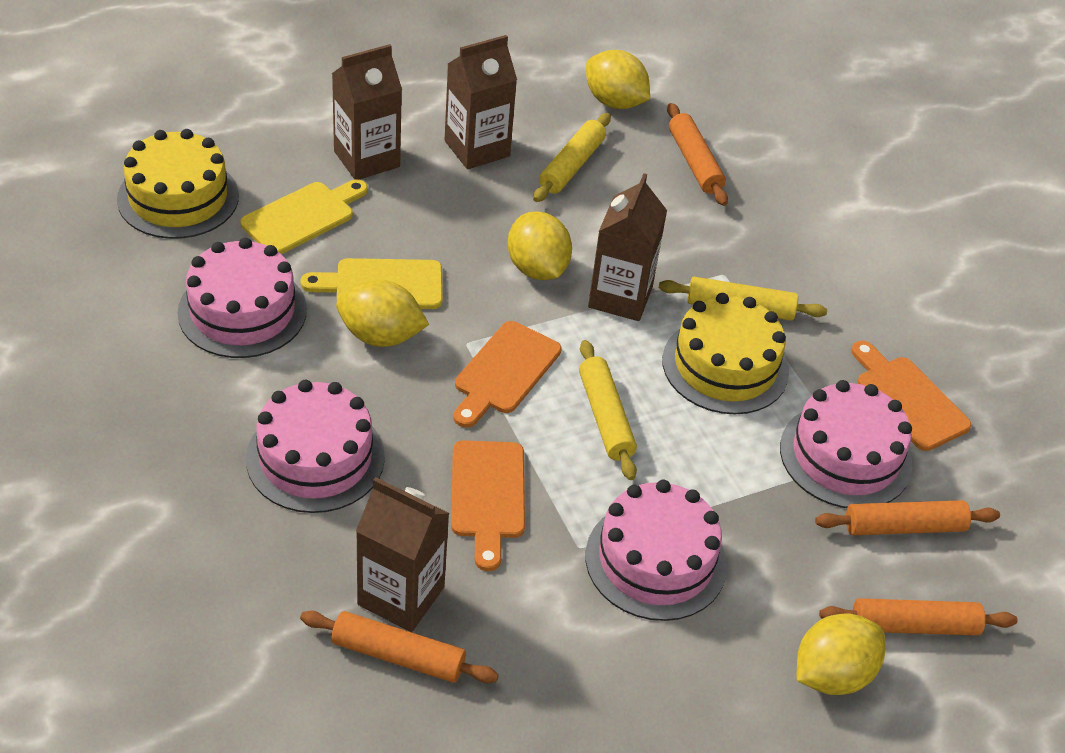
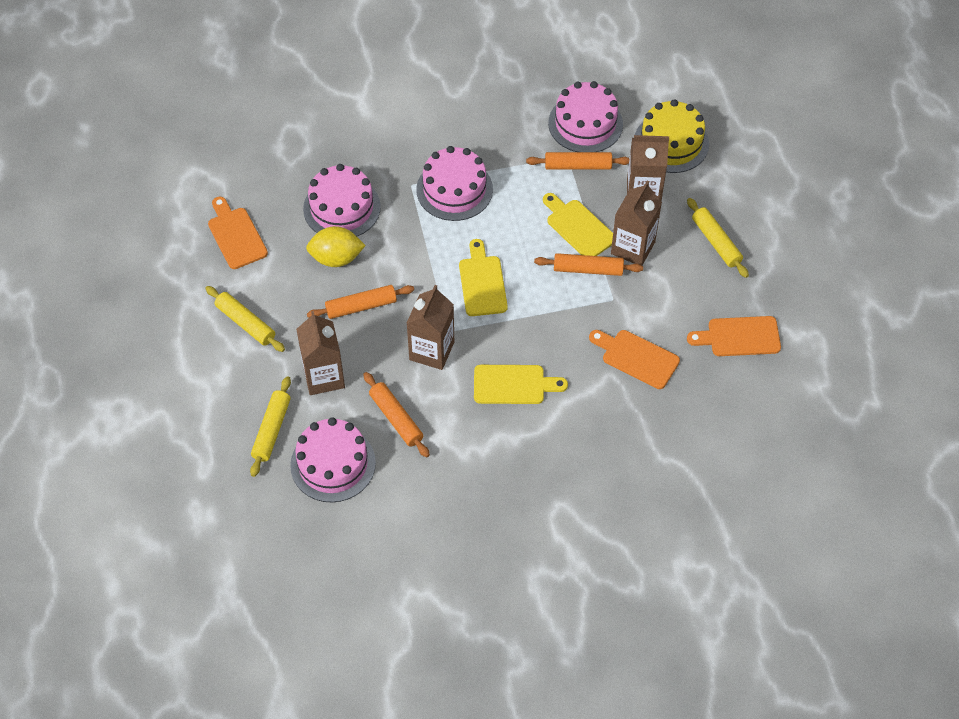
yellow cake: 2 -> 1
yellow cutting board: 2 -> 3
yellow lemon: 4 -> 1

